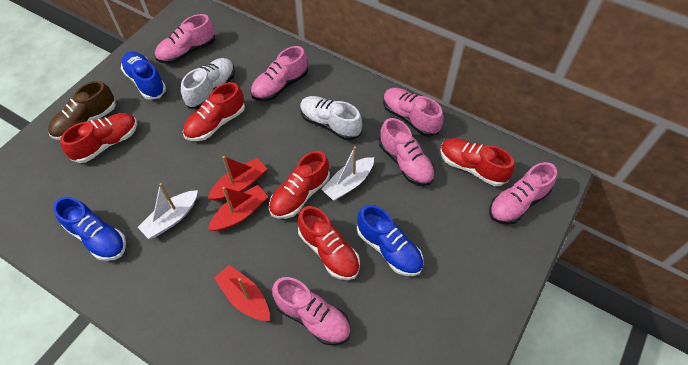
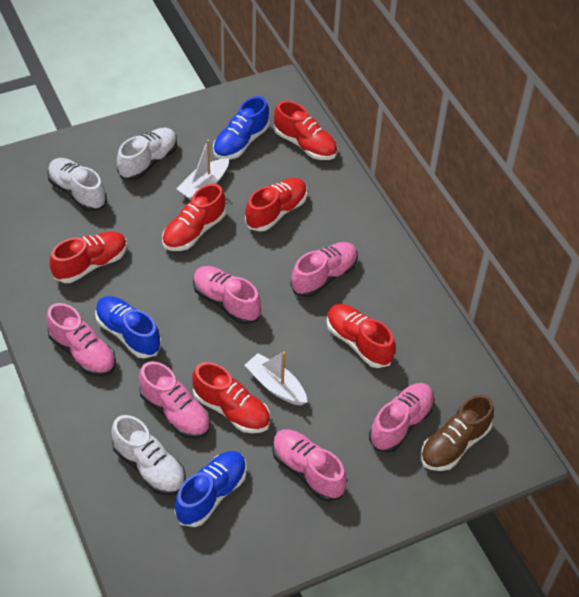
red boat: 3 -> 0
red shoe: 5 -> 6
white shoe: 2 -> 3

